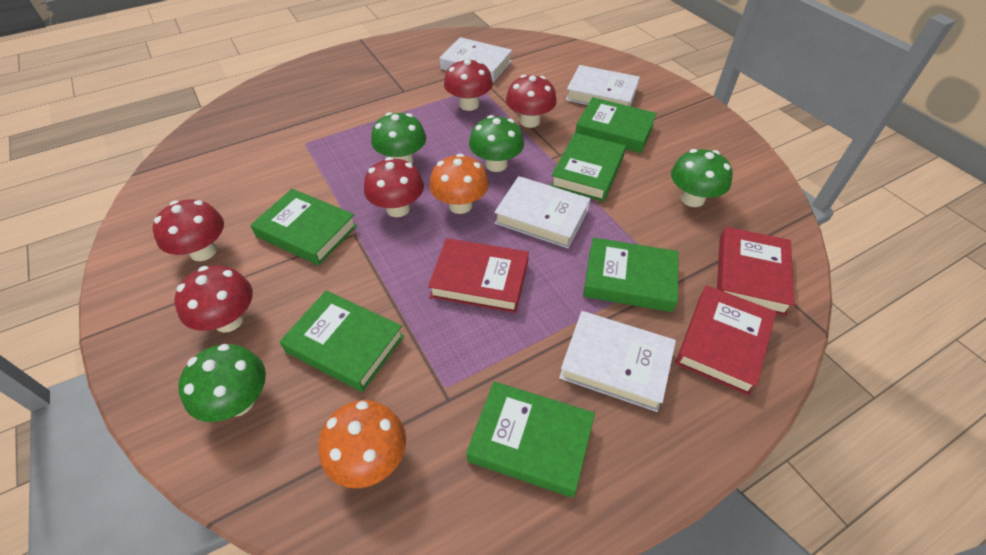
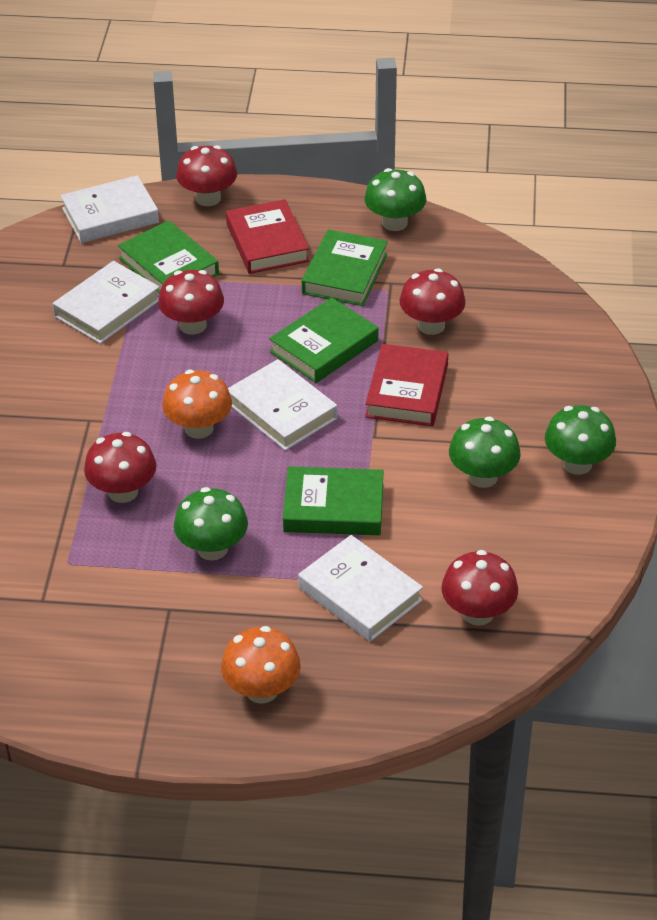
green book: 6 -> 4
red book: 3 -> 2

